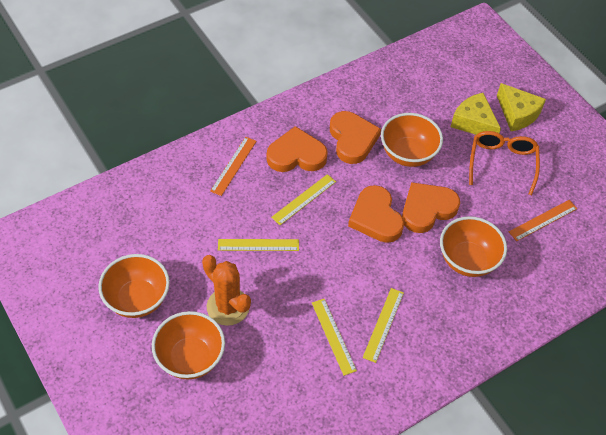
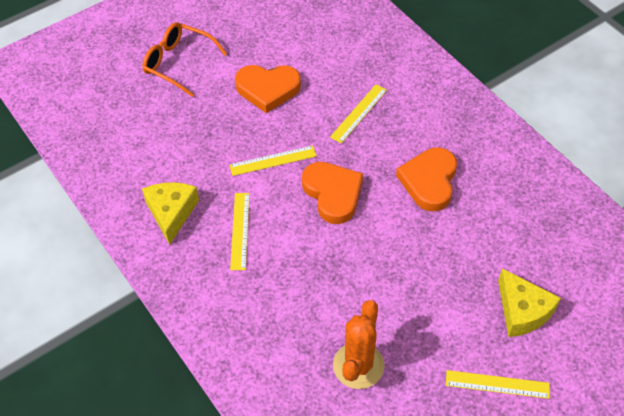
orange bowl: 4 -> 0
orange heart: 4 -> 3
orange ruler: 2 -> 0

